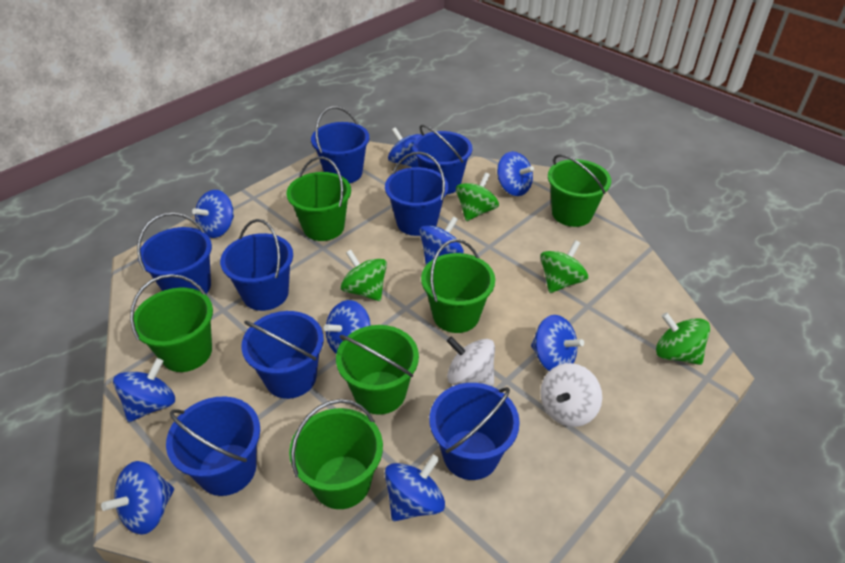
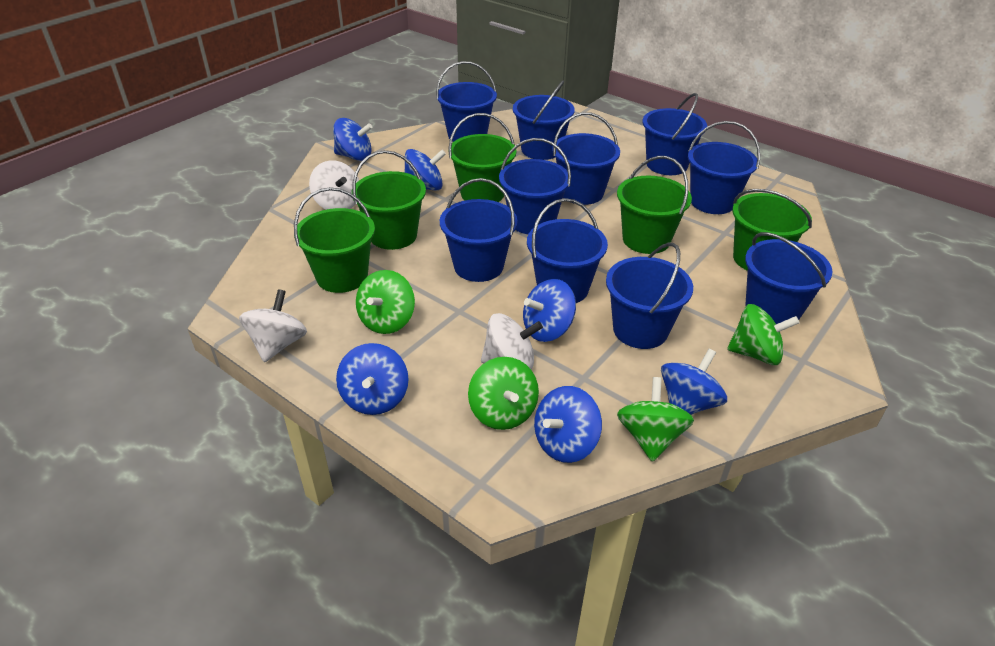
blue bucket: 8 -> 10
blue spinning top: 9 -> 6
green bucket: 6 -> 5
white spinning top: 2 -> 3

